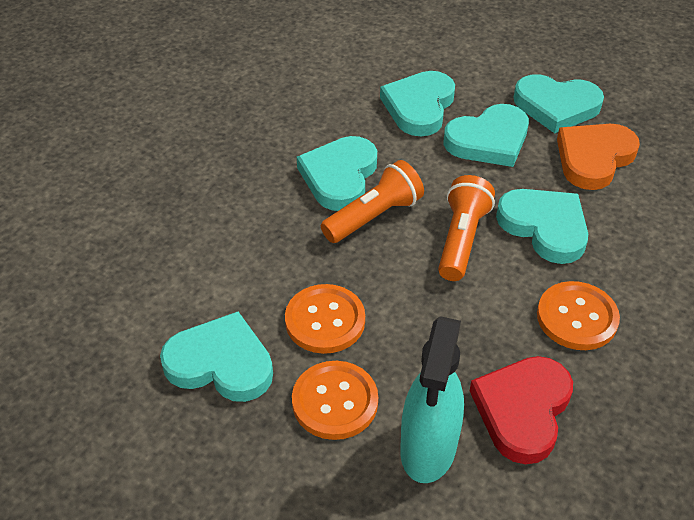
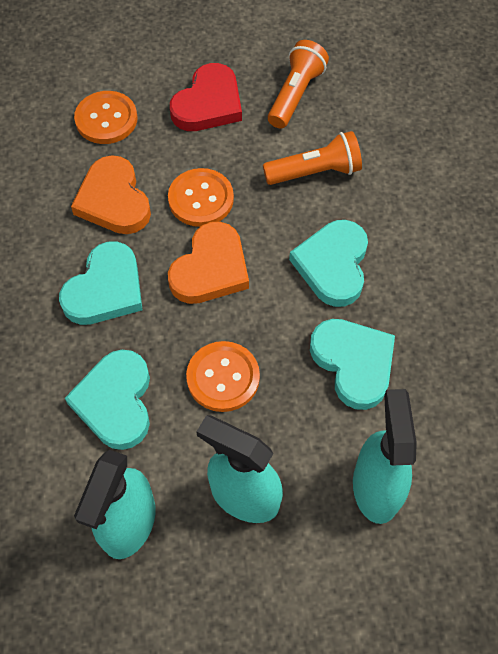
orange heart: 1 -> 2
turquoise heart: 6 -> 4
turquoise spray bottle: 1 -> 3

